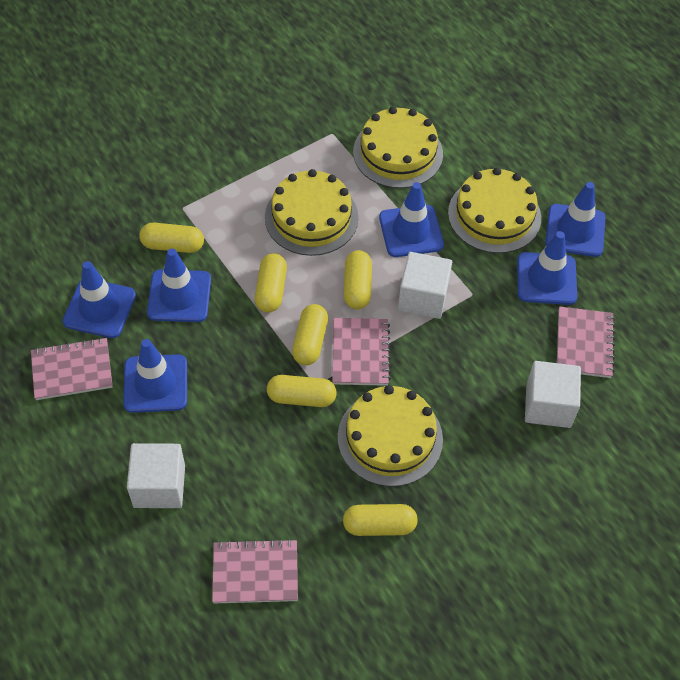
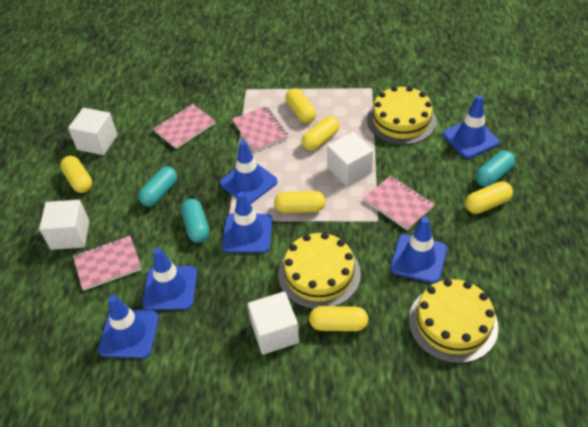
turquoise capsule: 0 -> 3
white cube: 3 -> 4
yellow cake: 4 -> 3

